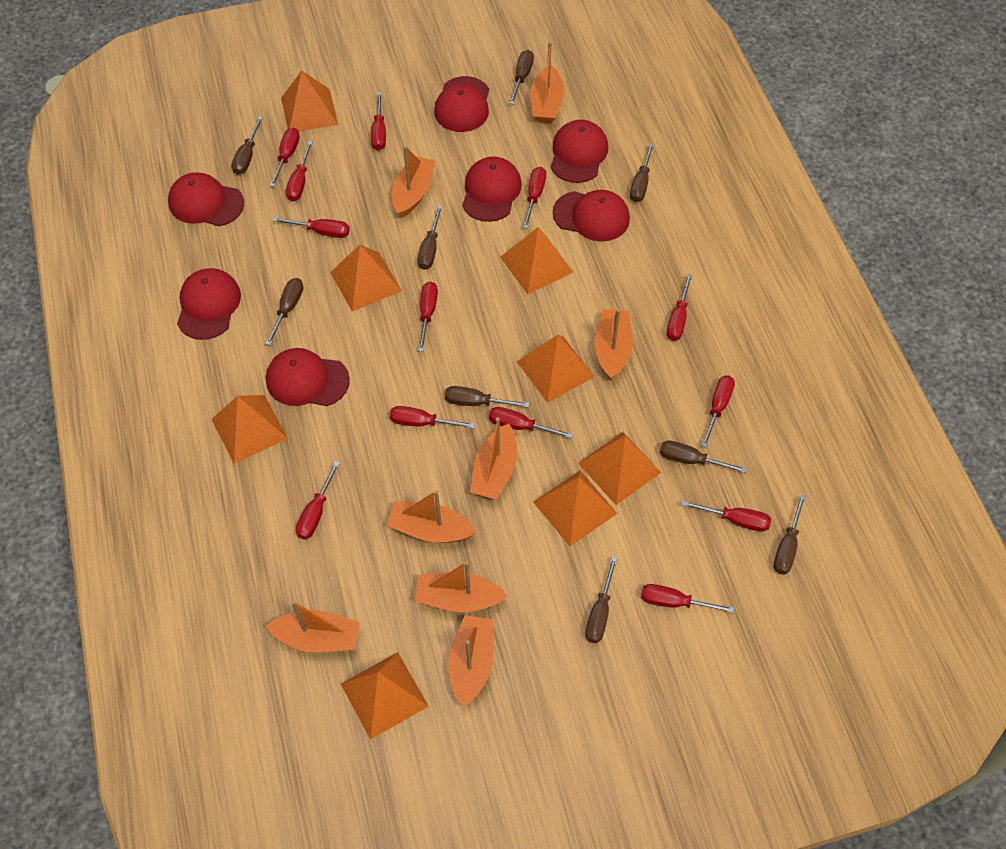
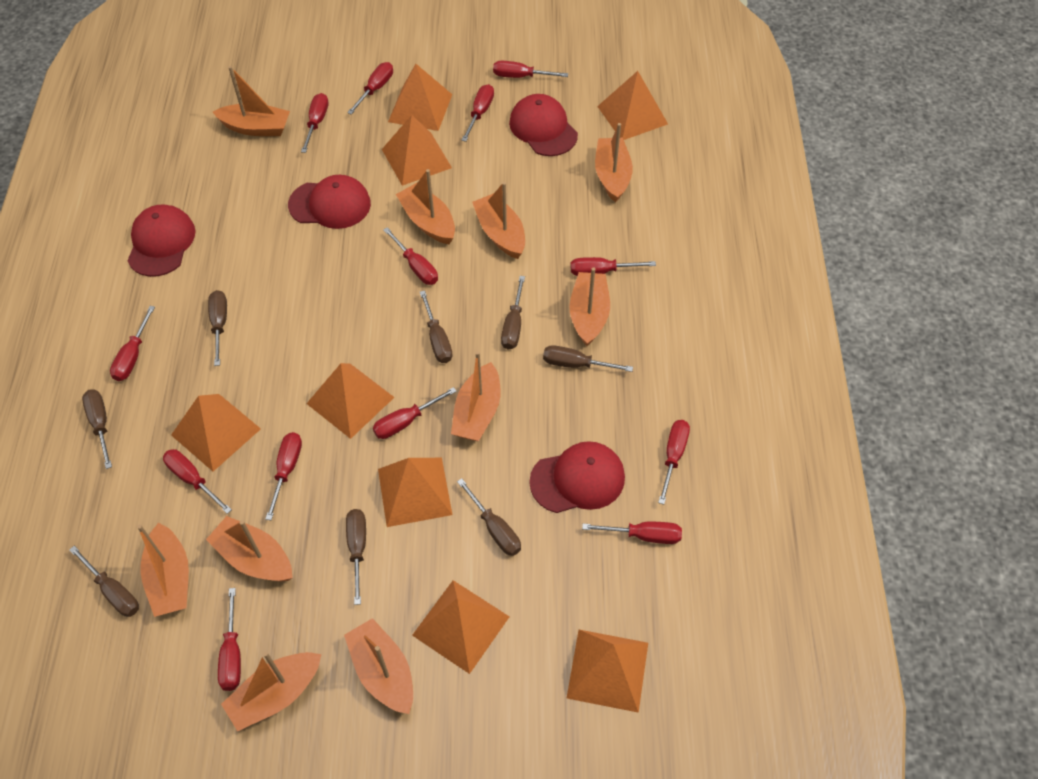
brown screwdriver: 9 -> 8
orange boat: 8 -> 10
red cap: 7 -> 4

